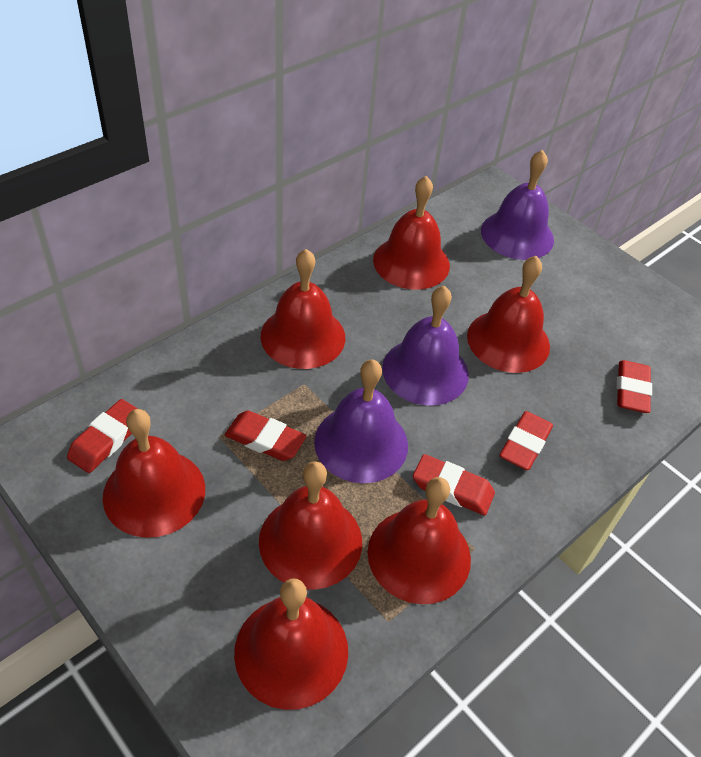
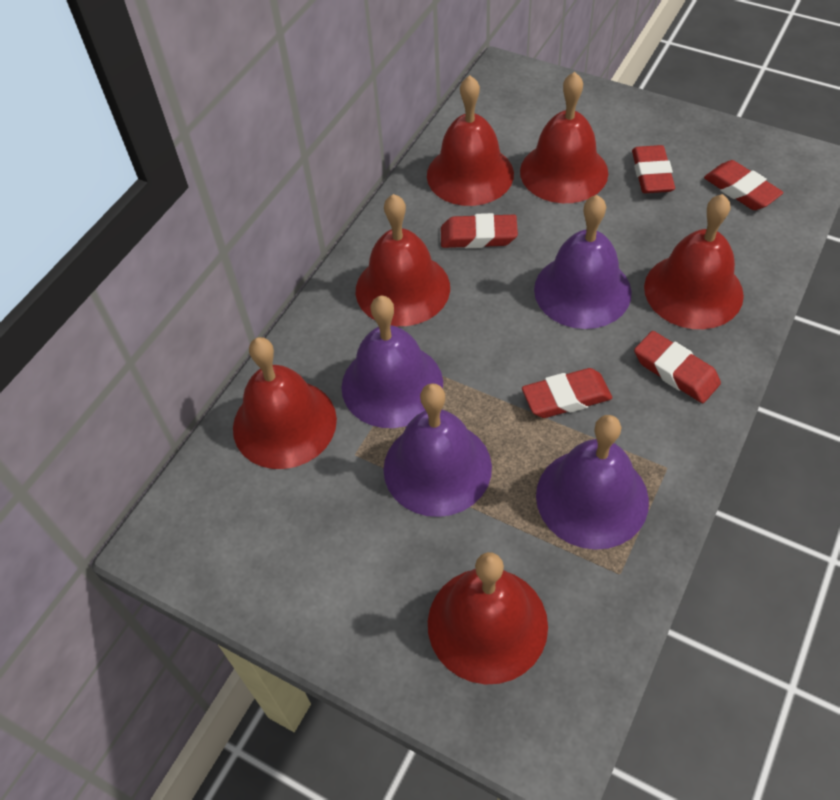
purple bell: 3 -> 4
red bell: 7 -> 6

